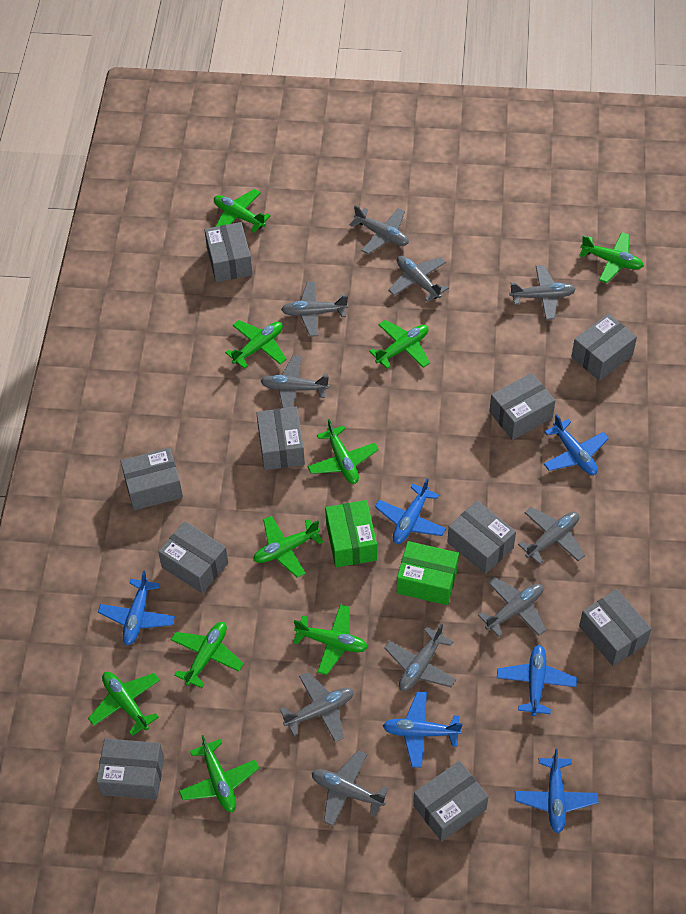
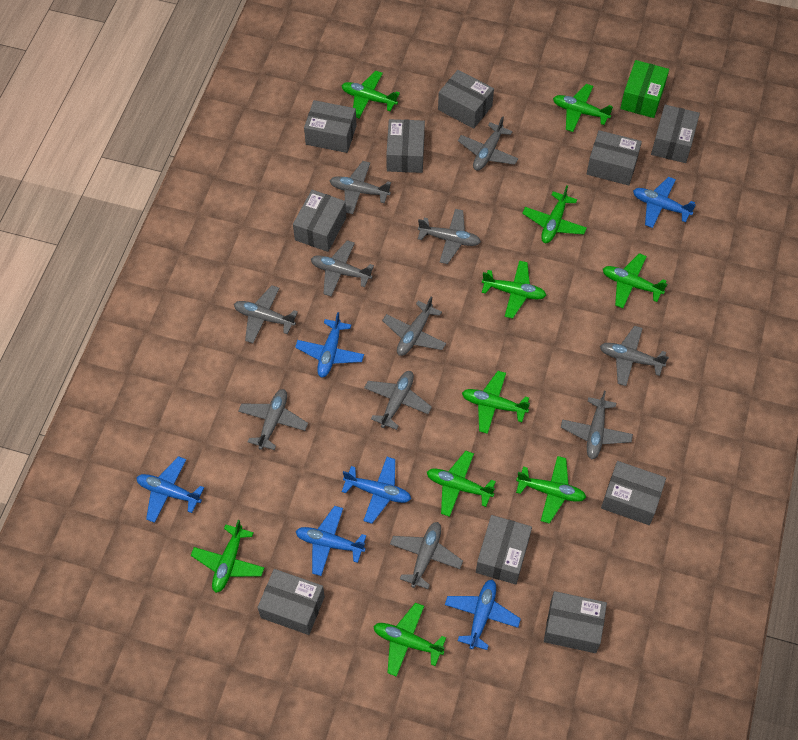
green box: 2 -> 1
grey plane: 10 -> 11

